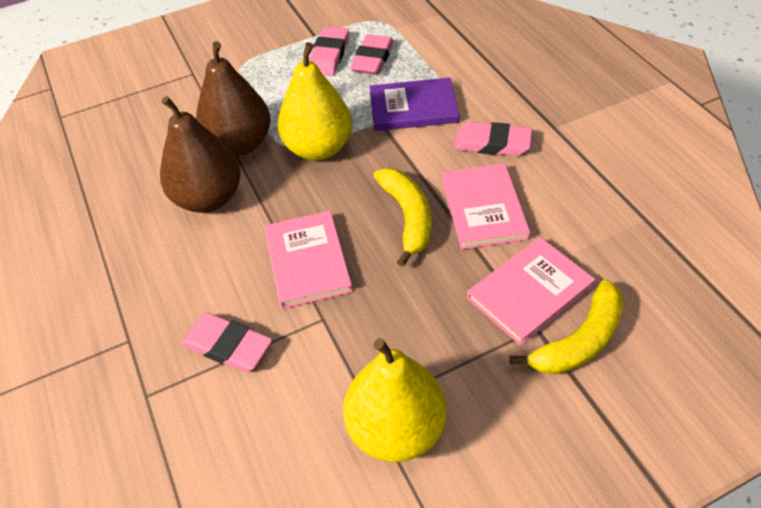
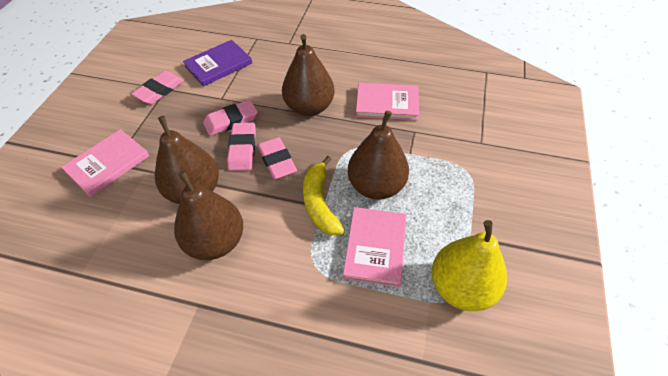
brown pear: 2 -> 4
yellow banana: 2 -> 1
yellow pear: 2 -> 1

